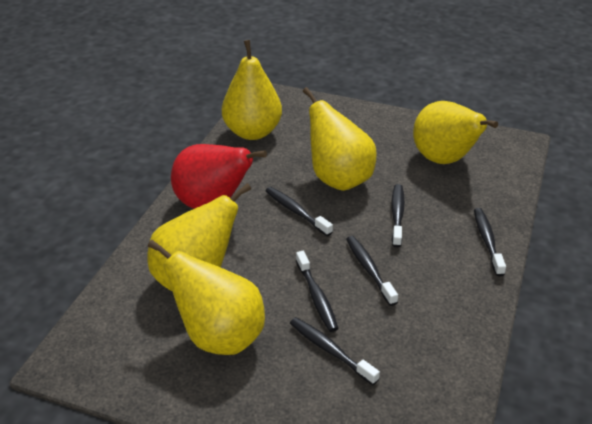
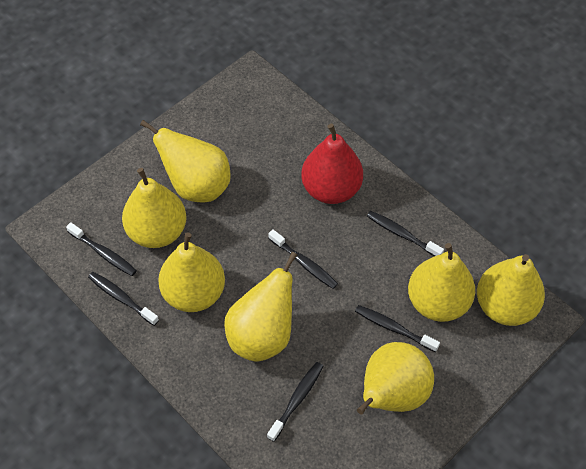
yellow pear: 5 -> 7

